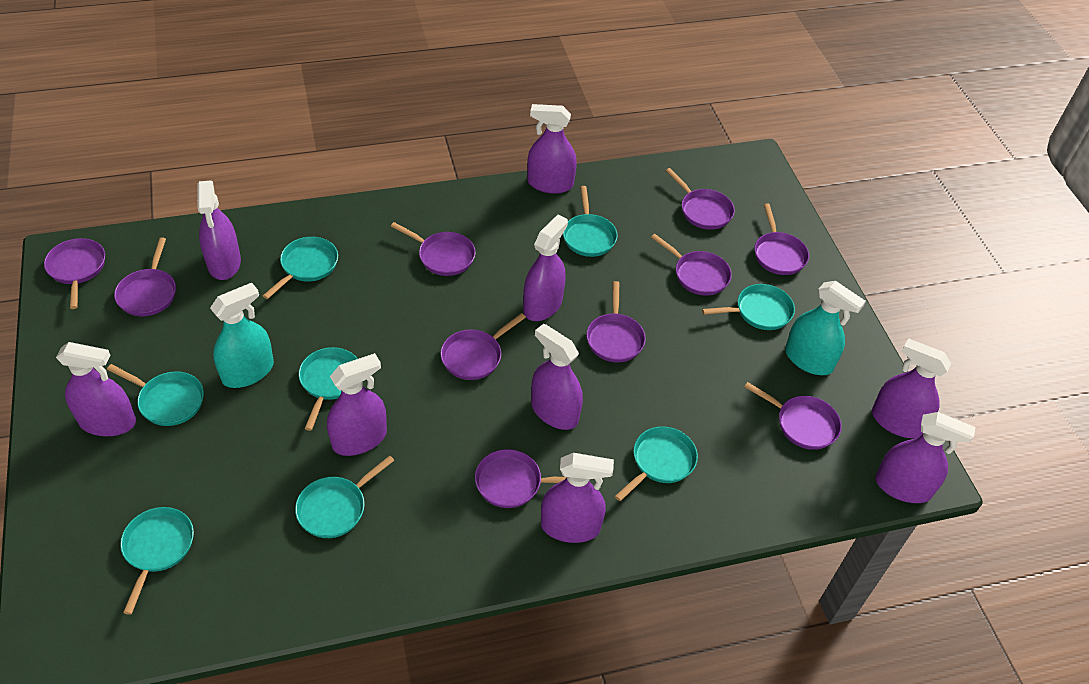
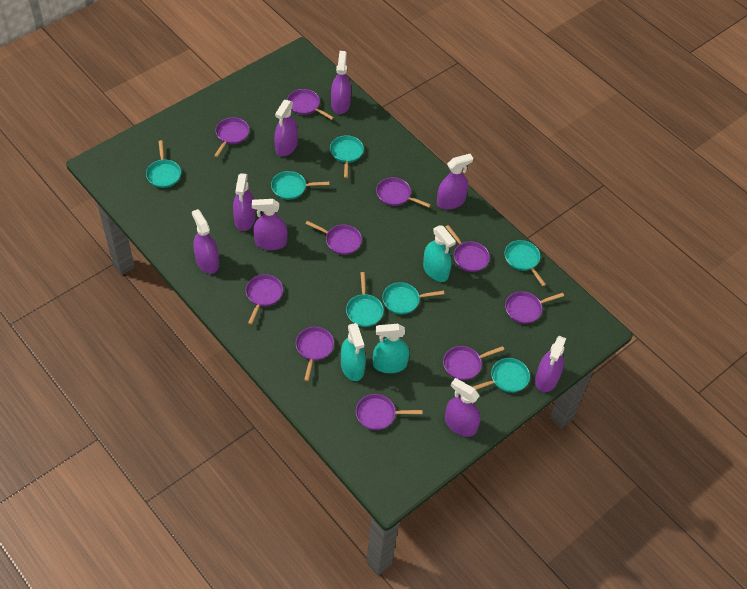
purple spray bottle: 9 -> 8
turquoise pan: 8 -> 7
turquoise spray bottle: 2 -> 3

